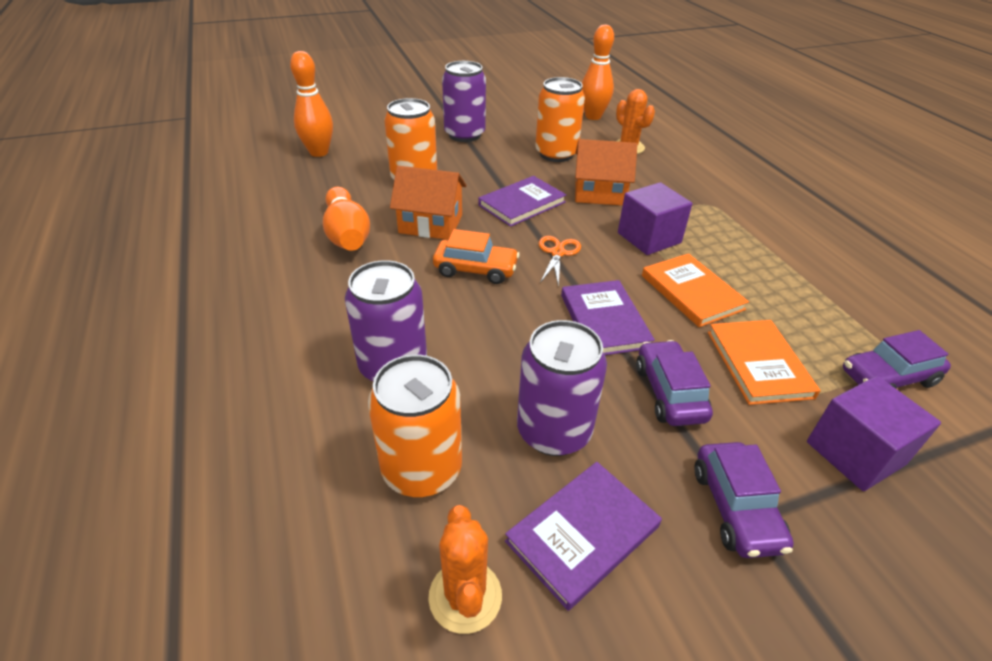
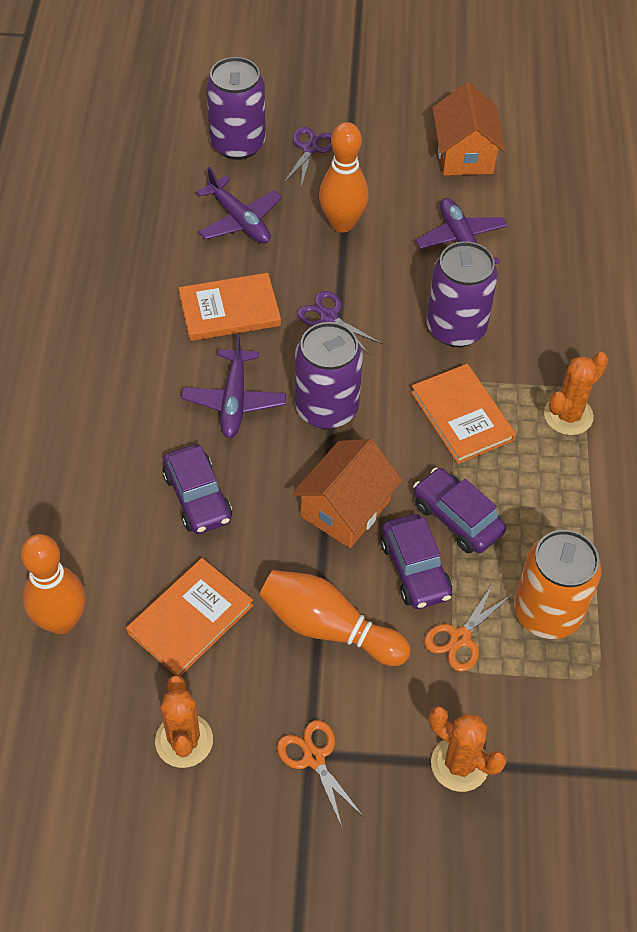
orange book: 2 -> 3
orange cactus: 2 -> 3
orange can: 3 -> 1
orange car: 1 -> 0
orange scissors: 1 -> 2
purple book: 3 -> 0
purple cube: 2 -> 0
purple plane: 0 -> 3
purple scissors: 0 -> 2

